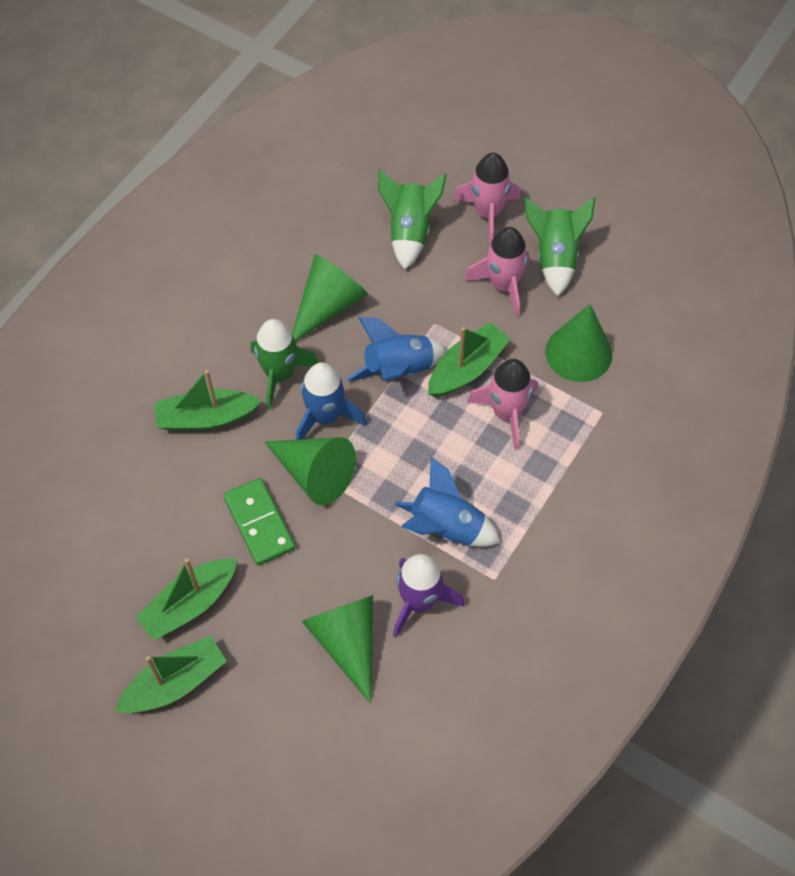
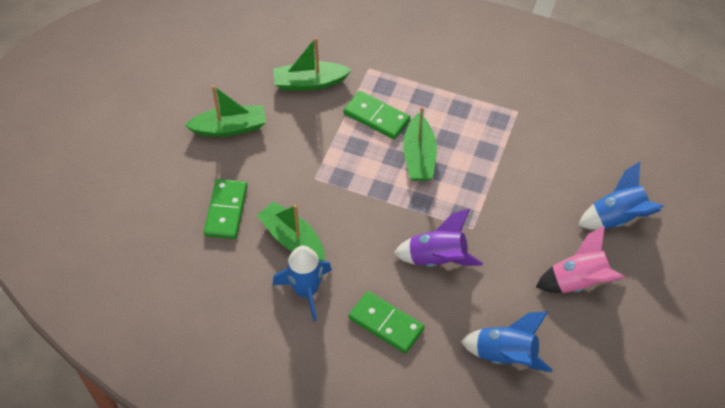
green cone: 4 -> 0
green domino: 1 -> 3
green rocket: 3 -> 0
pink rocket: 3 -> 1

